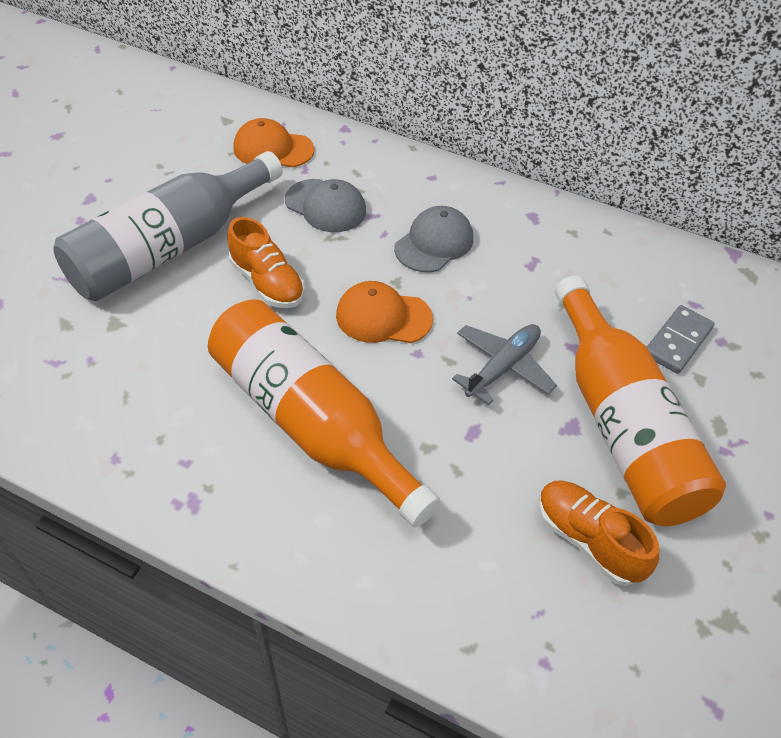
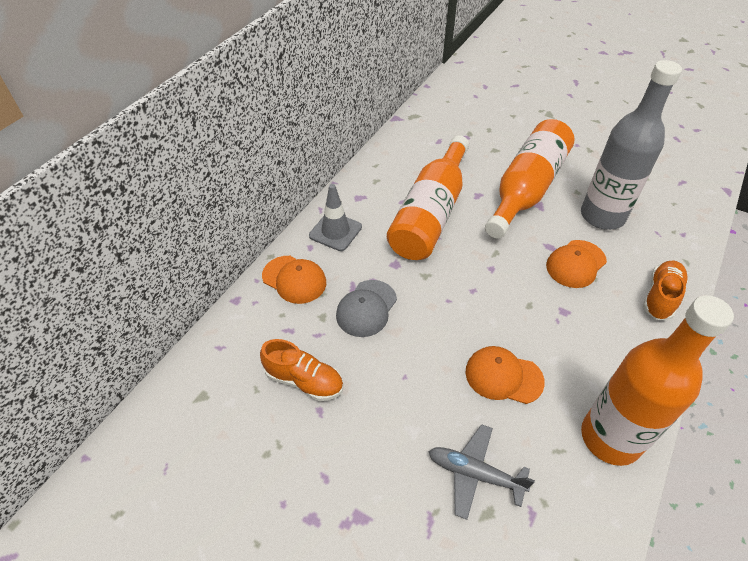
grey cap: 2 -> 1
grey domino: 1 -> 0
grey traffic cone: 0 -> 1
orange bottle: 2 -> 3
orange cap: 2 -> 3

